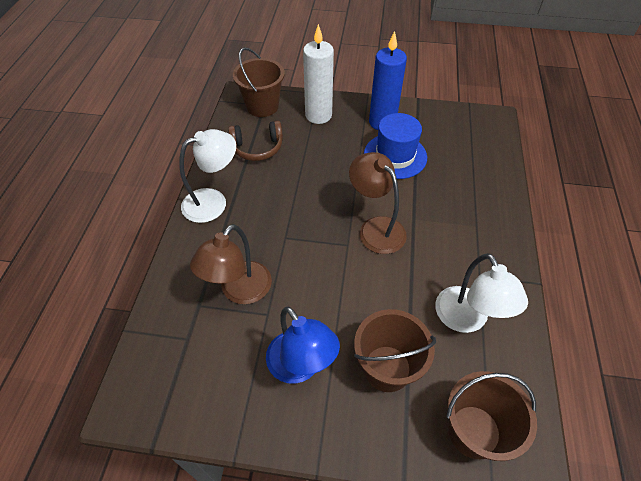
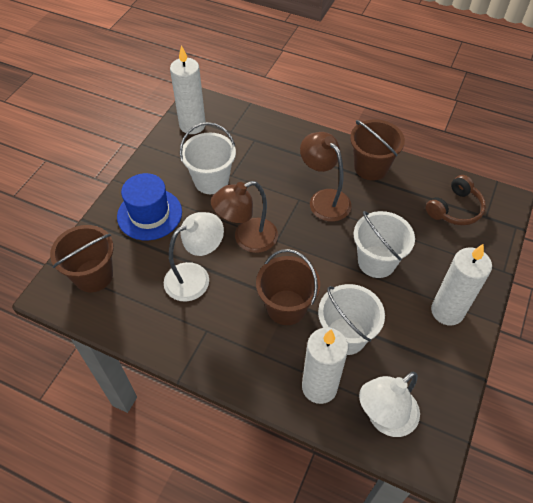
blue candle: 1 -> 0
blue lamp: 1 -> 0
white bucket: 0 -> 3
white candle: 1 -> 3

